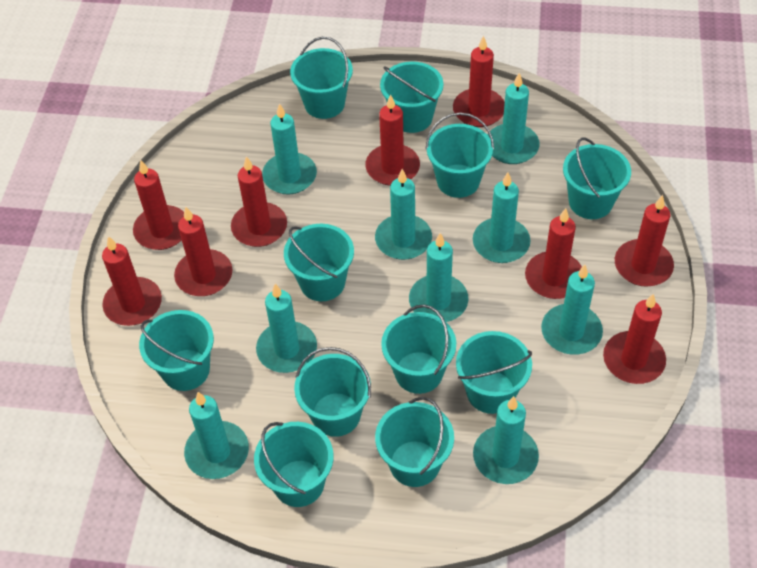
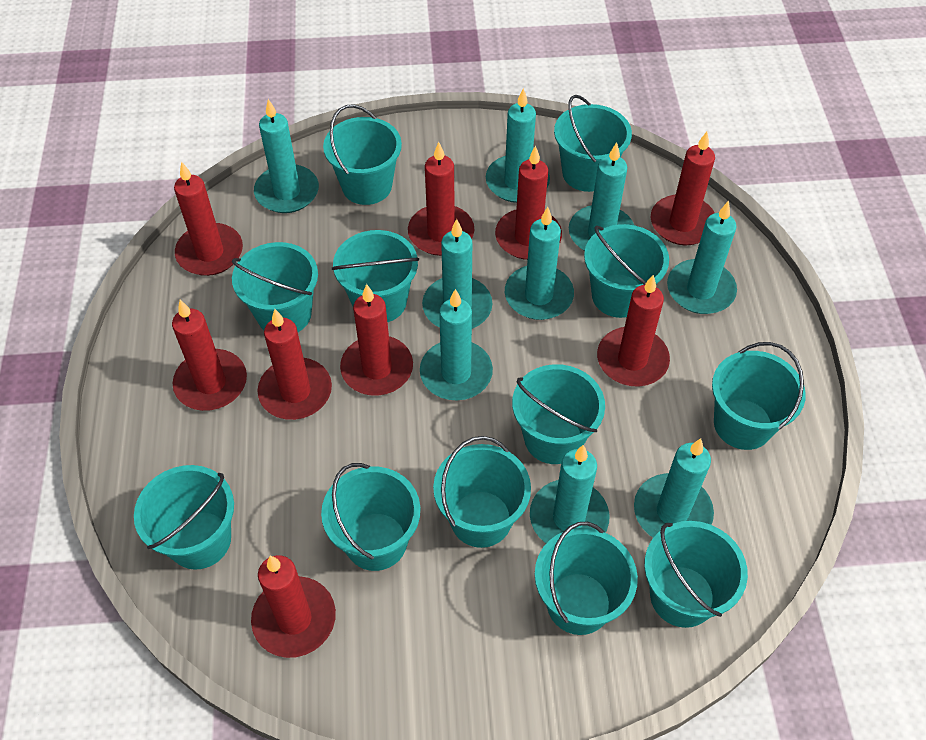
turquoise bucket: 11 -> 12

